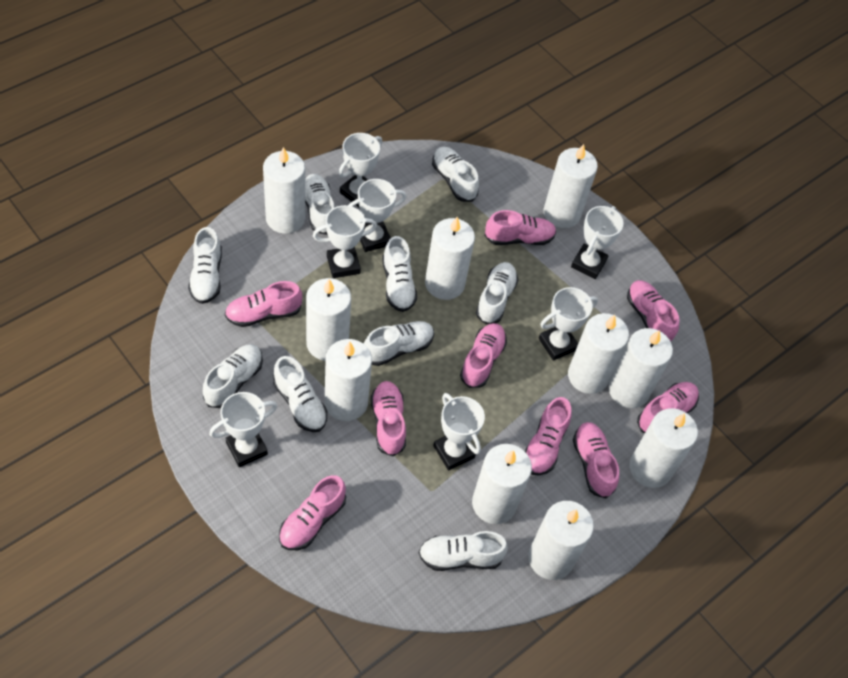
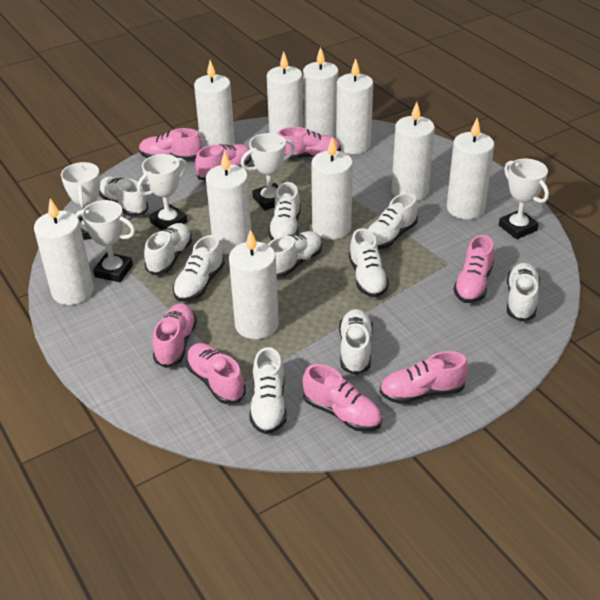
pink shoe: 9 -> 8
white shoe: 9 -> 10
white trophy: 7 -> 5

